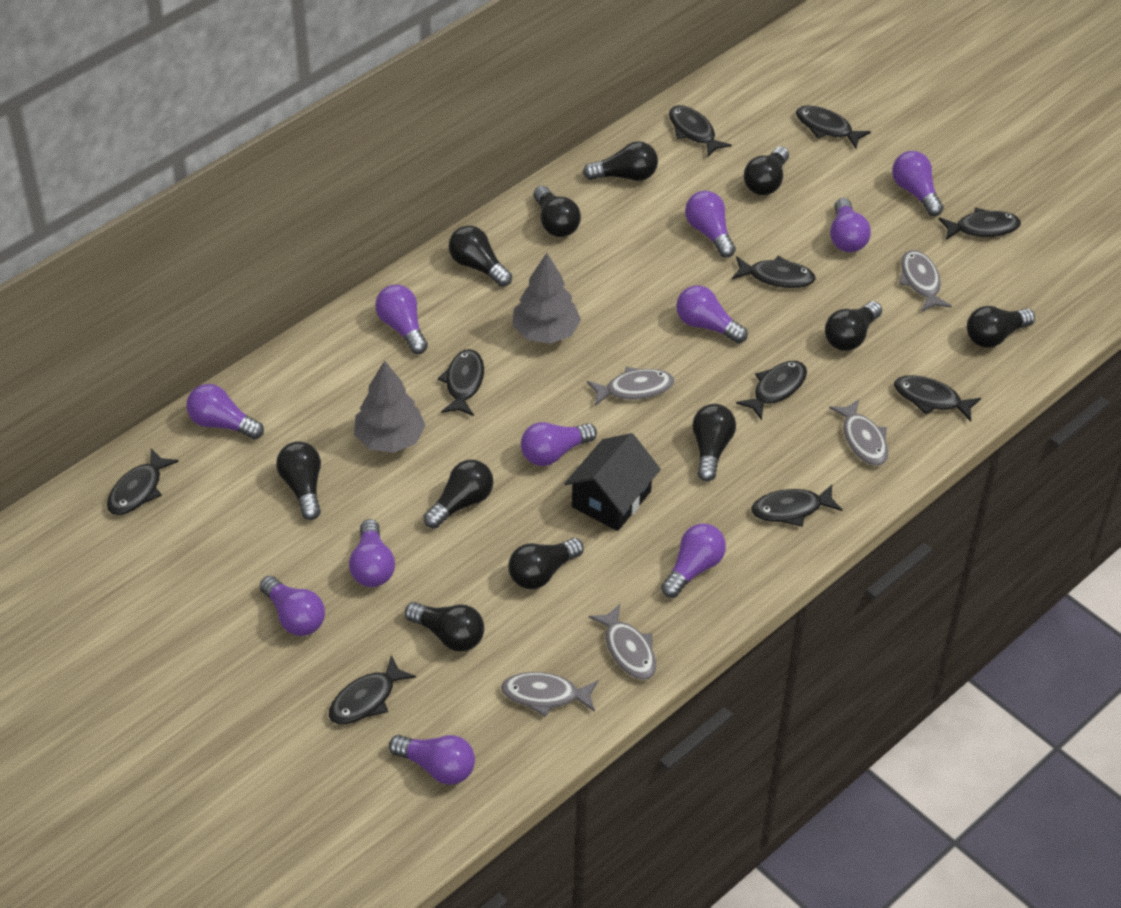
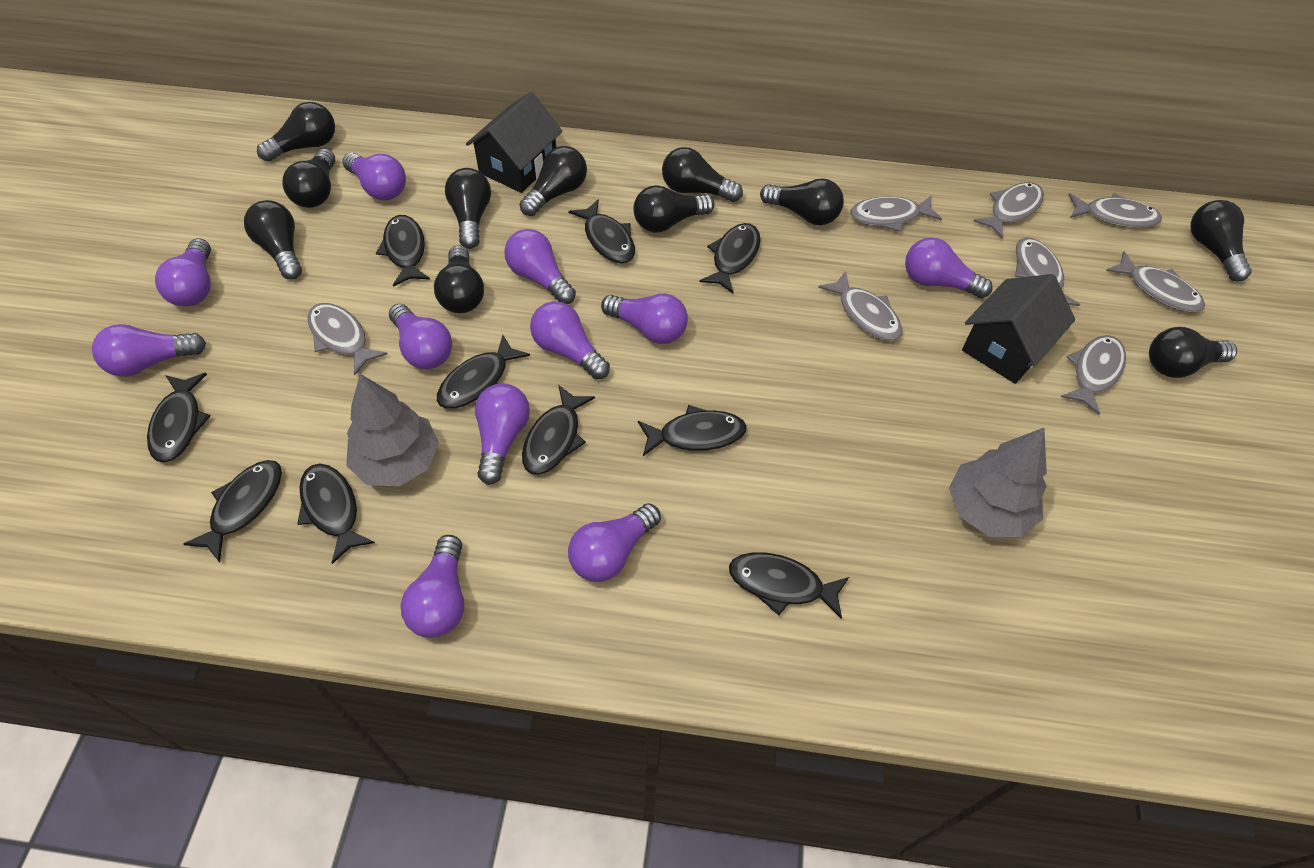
black house: 1 -> 2
grey fish: 5 -> 8

